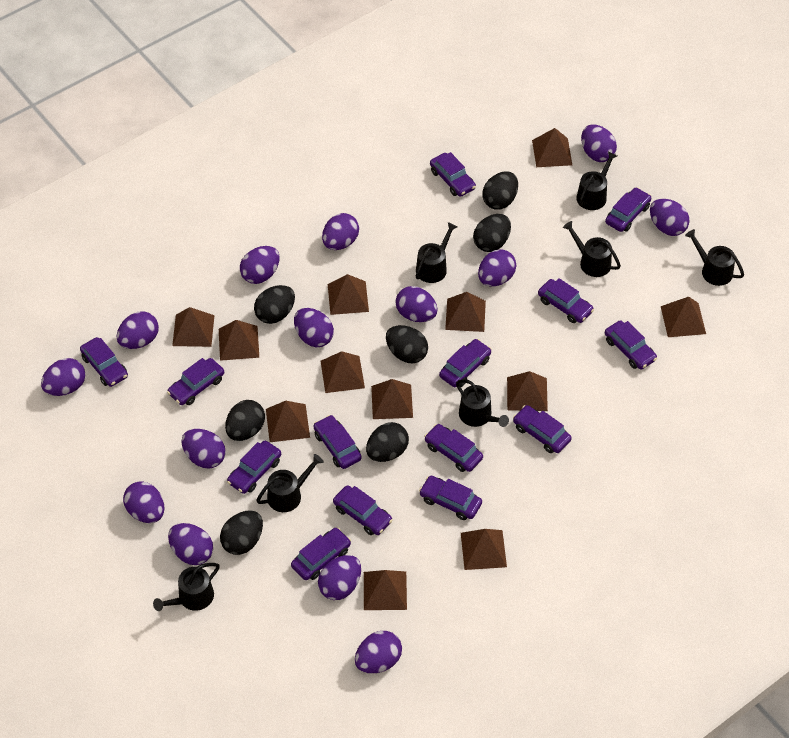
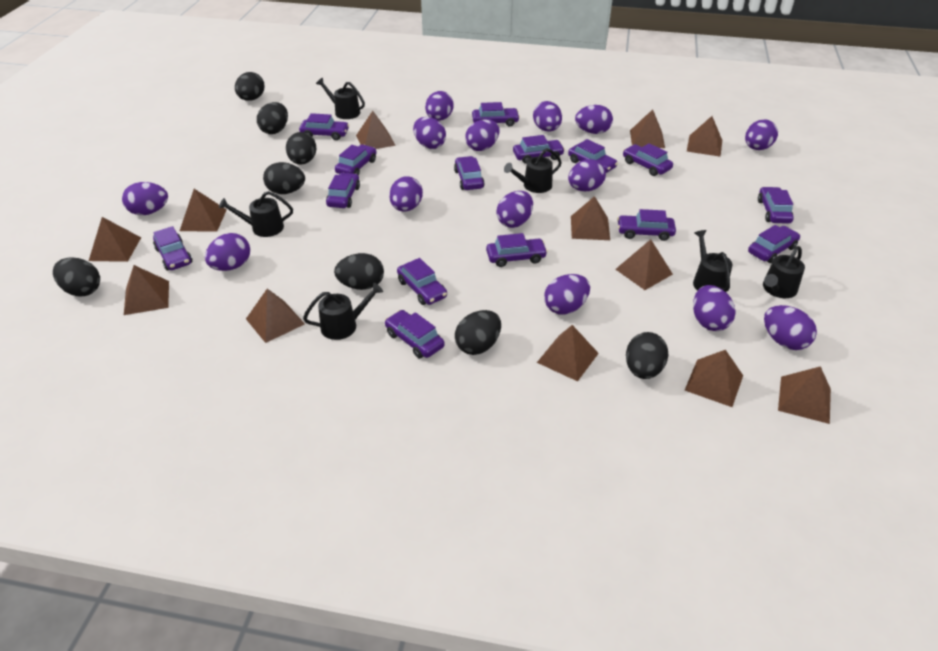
black egg: 7 -> 8
black watering can: 7 -> 6
purple car: 14 -> 15

